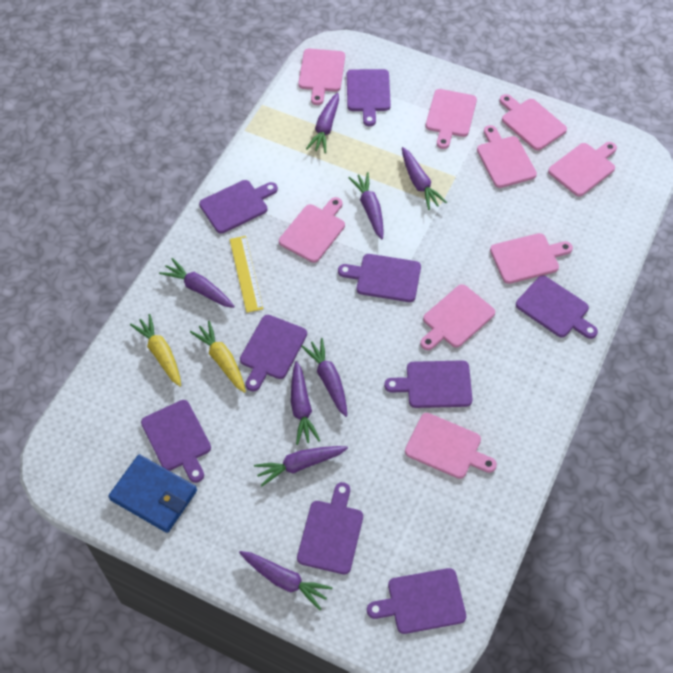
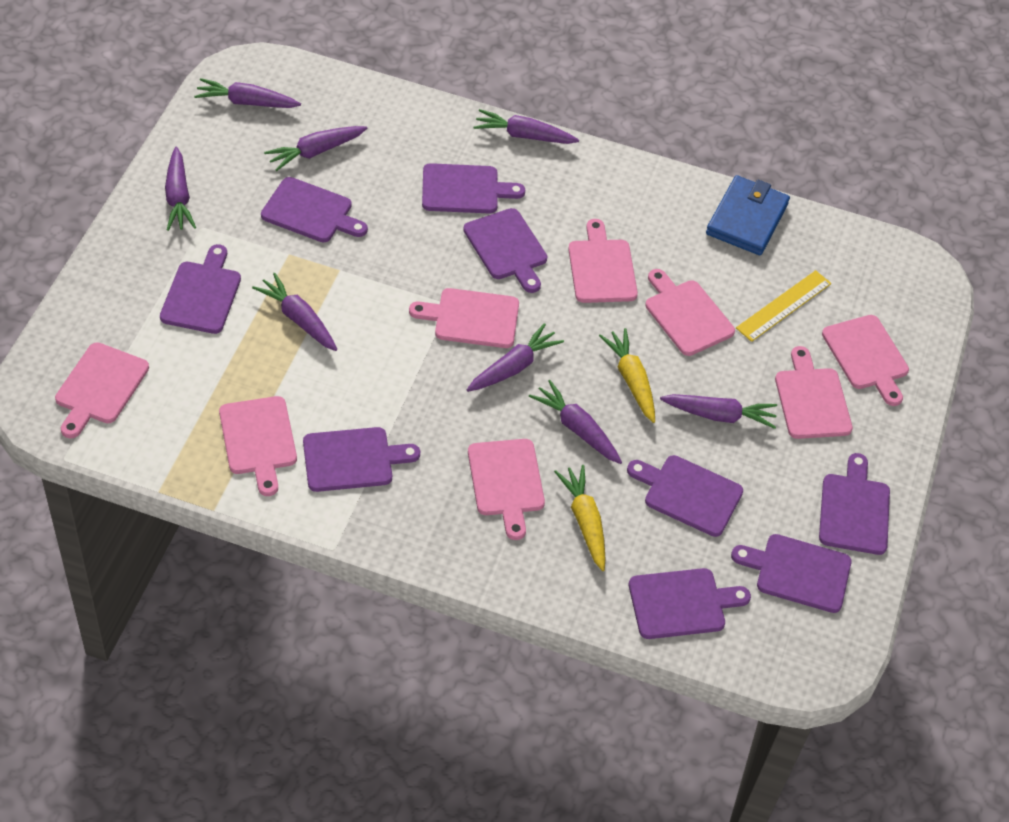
pink cutting board: 9 -> 8

